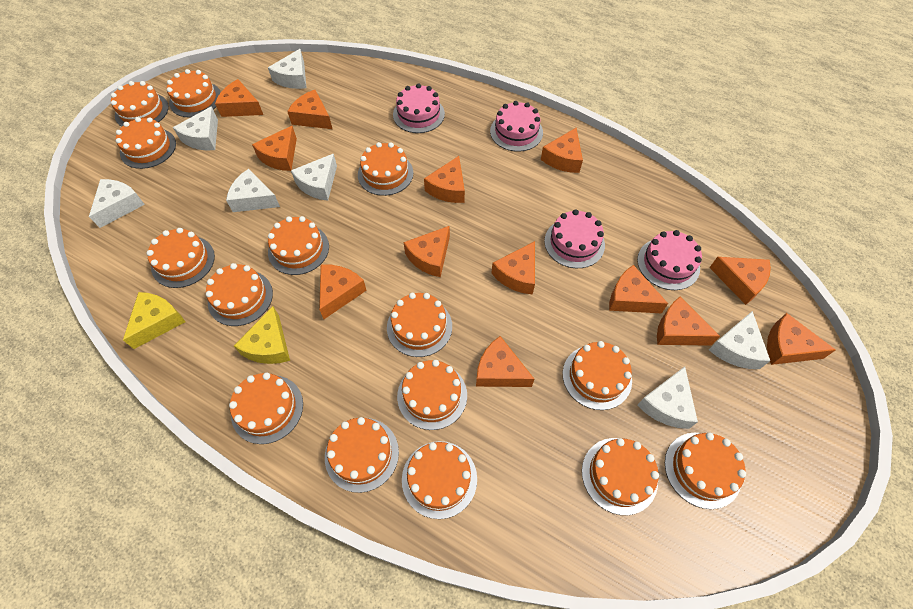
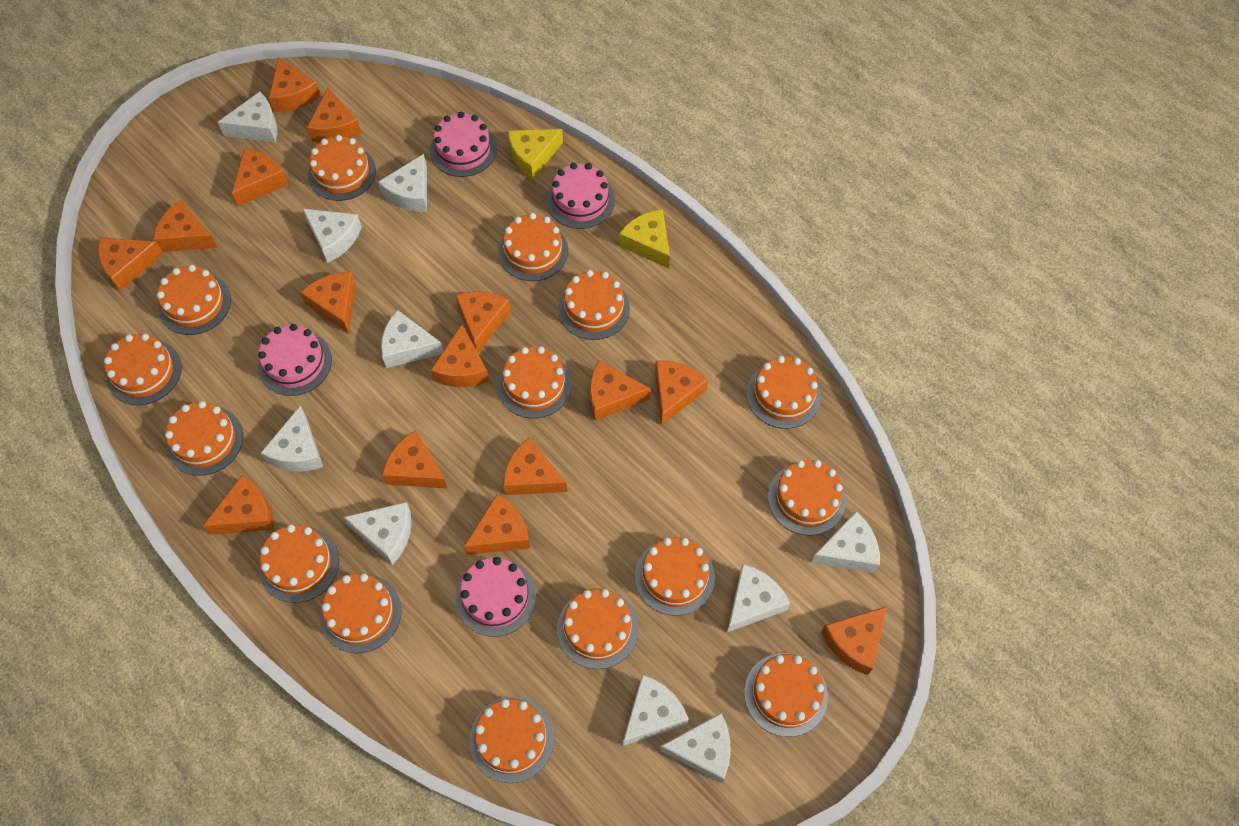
orange cheese: 13 -> 15
white cheese: 7 -> 10

